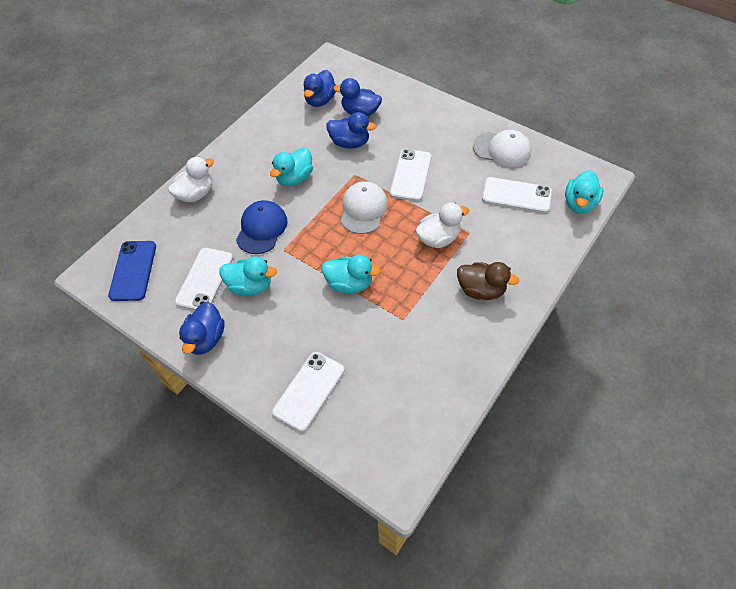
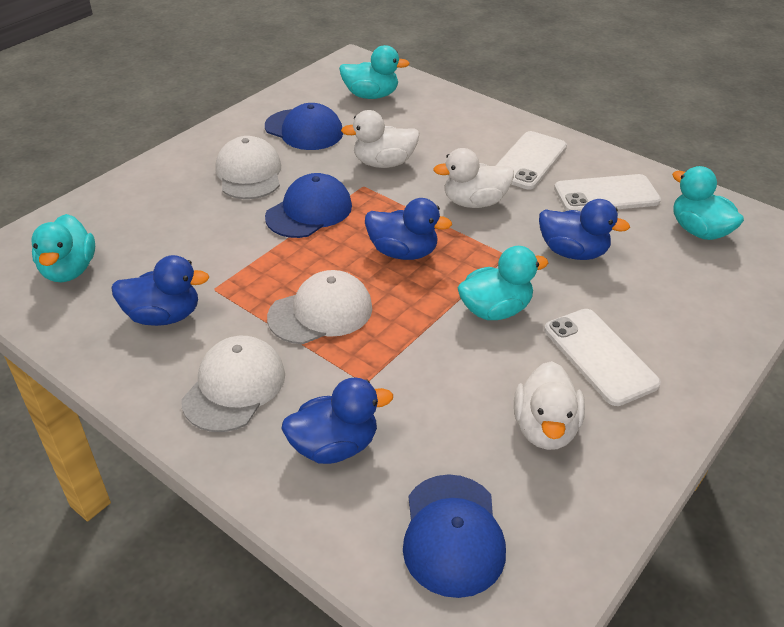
blue cap: 1 -> 3
blue phone: 1 -> 0
brown duck: 1 -> 0
white cap: 2 -> 3
white duck: 2 -> 3
white phone: 4 -> 3

